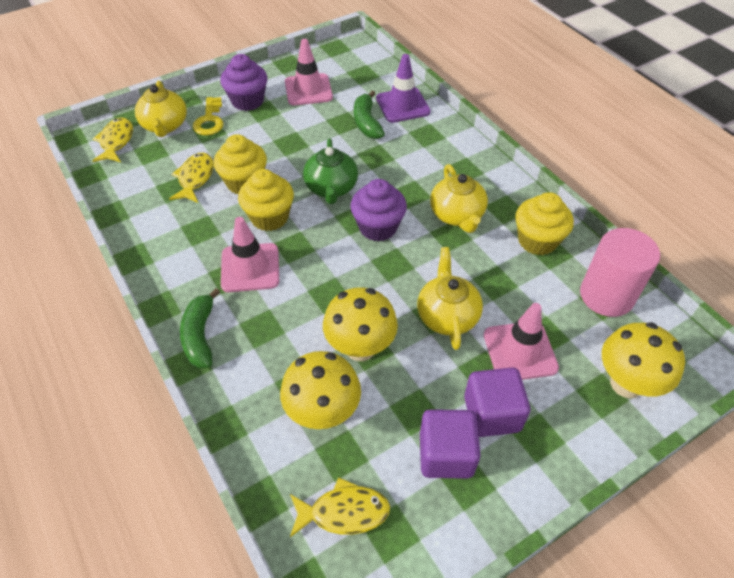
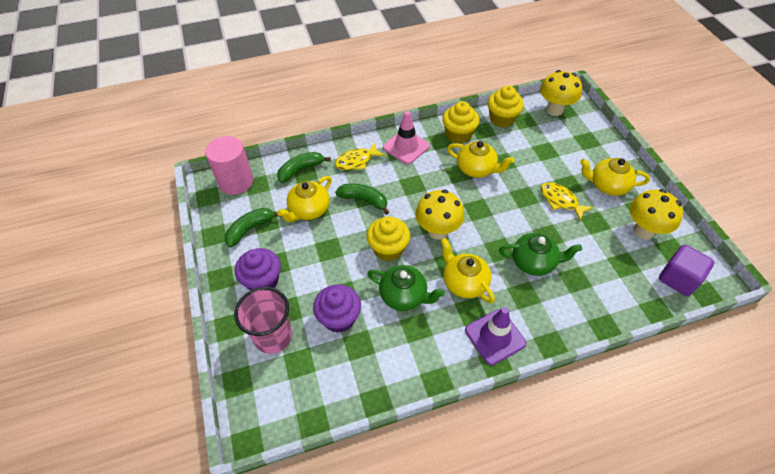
green banana: 2 -> 3
green teapot: 1 -> 2
pink cup: 0 -> 1
pink traffic cone: 3 -> 1
purple cube: 2 -> 1
yellow fish: 3 -> 2
yellow key: 1 -> 0
yellow teapot: 3 -> 4

